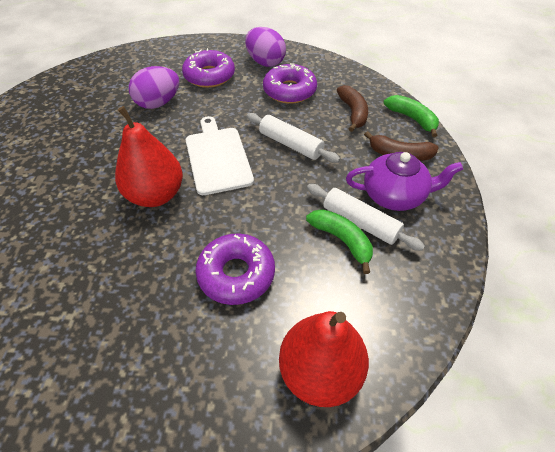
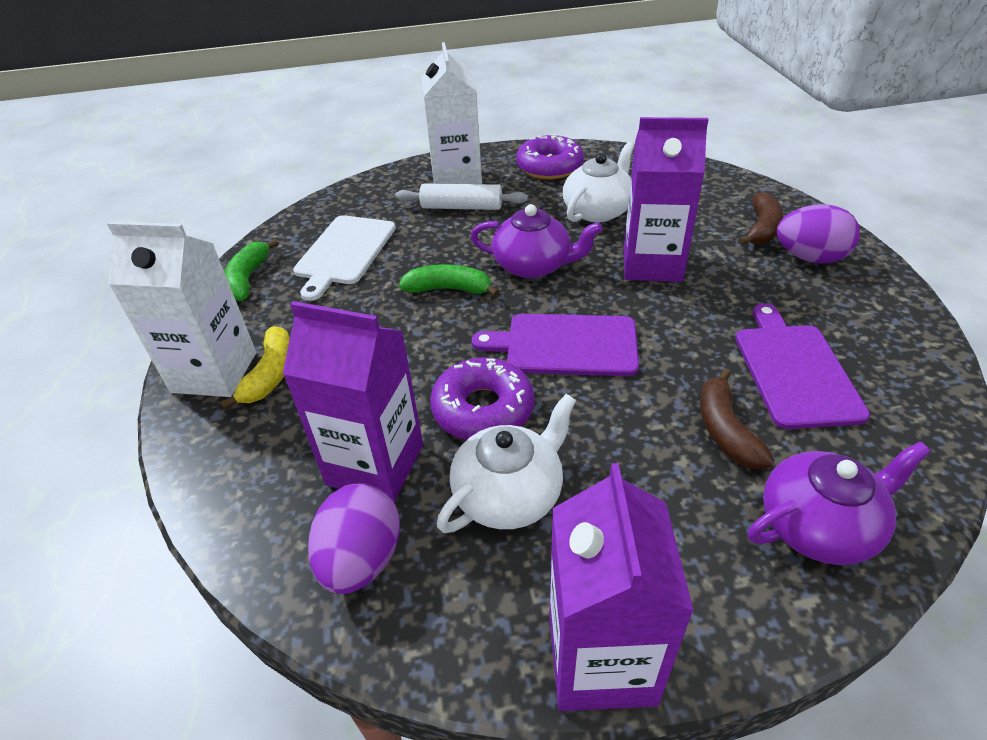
purple carton: 0 -> 3
purple cutting board: 0 -> 2
purple donut: 3 -> 2
purple teapot: 1 -> 2
red pear: 2 -> 0
white carton: 0 -> 2
white rolling pin: 2 -> 1
white teapot: 0 -> 2
yellow banana: 0 -> 1

